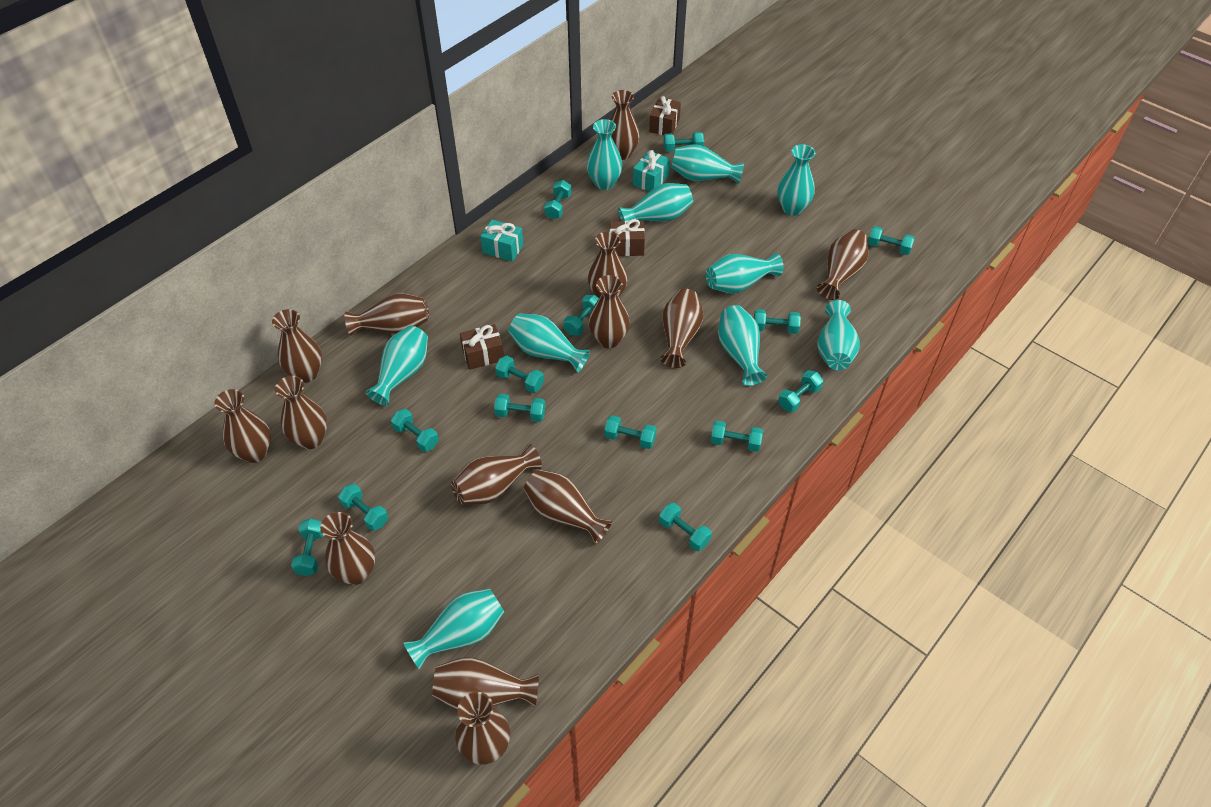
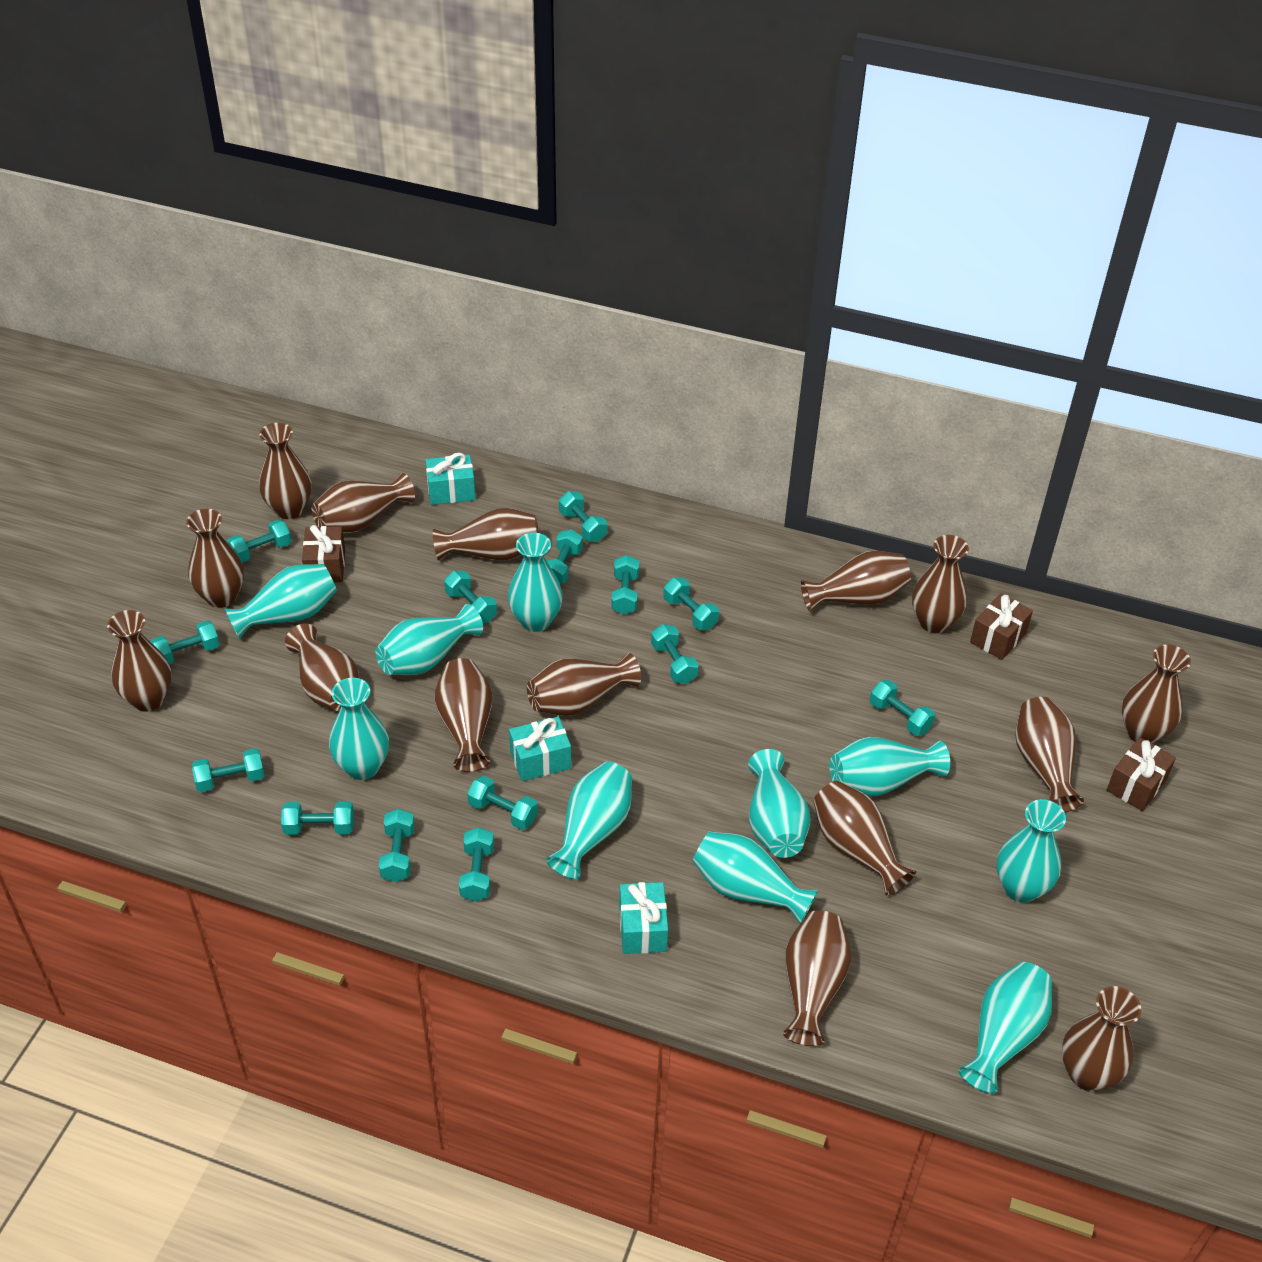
brown vase: 14 -> 15
turquoise gift: 2 -> 3

